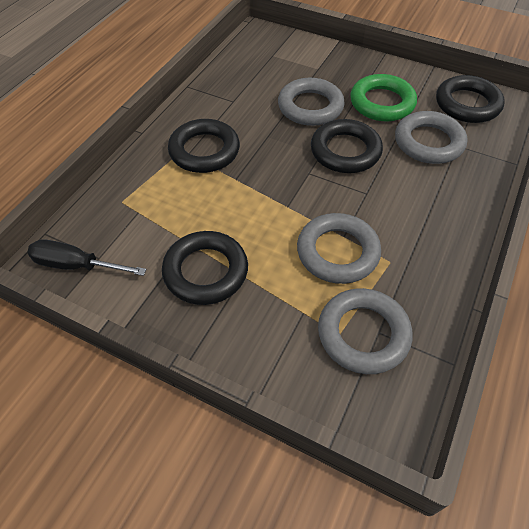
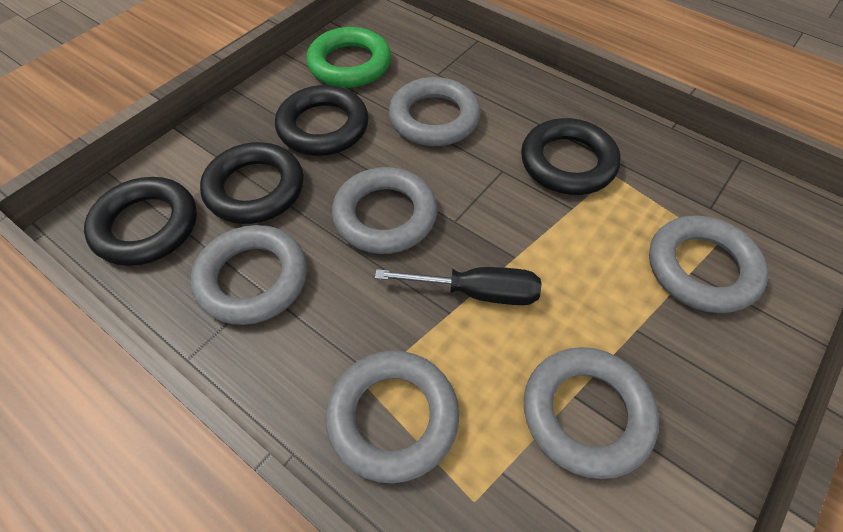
grey ring: 4 -> 6

